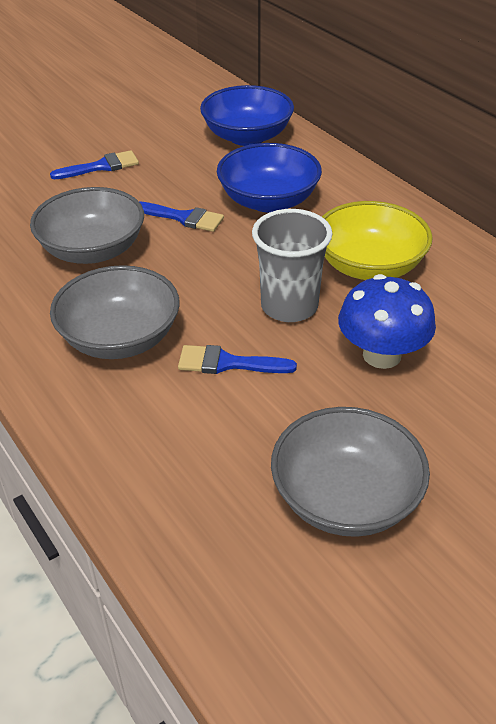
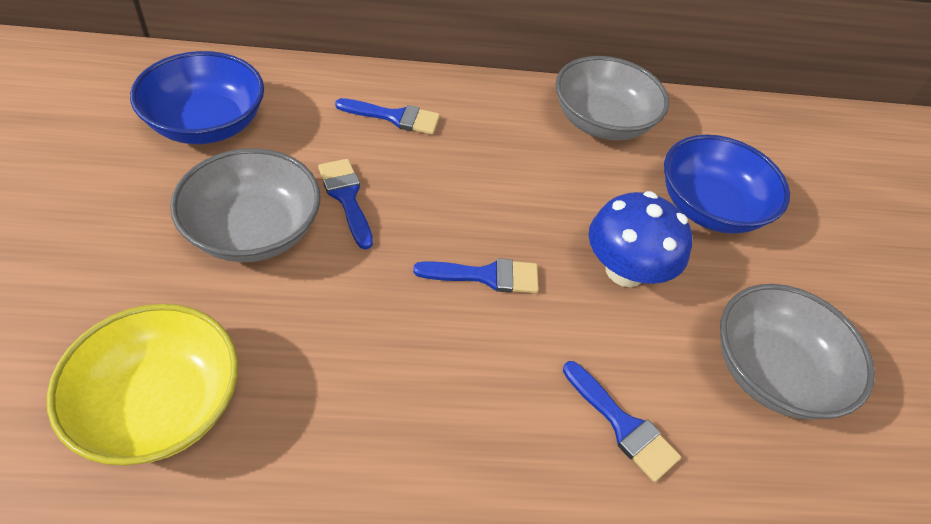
blue brush: 3 -> 4
grey cup: 1 -> 0

